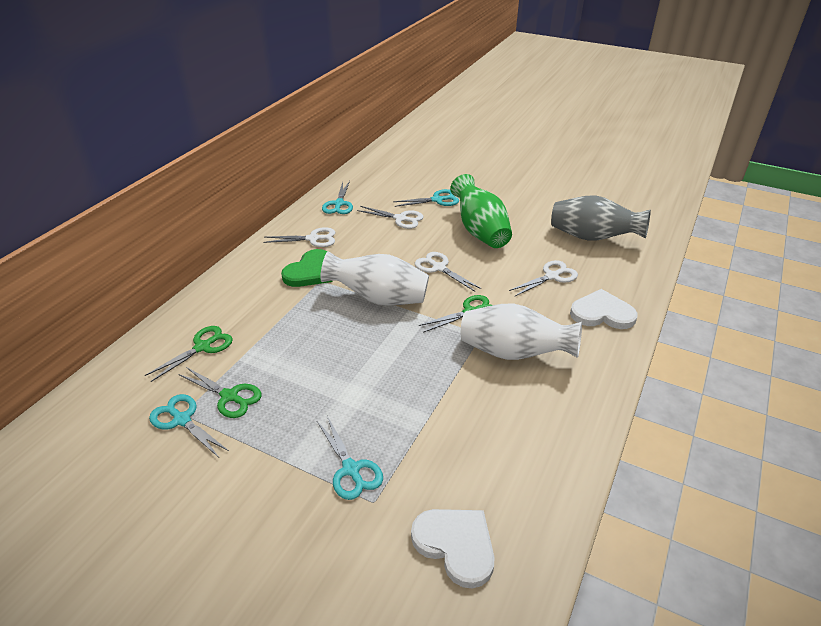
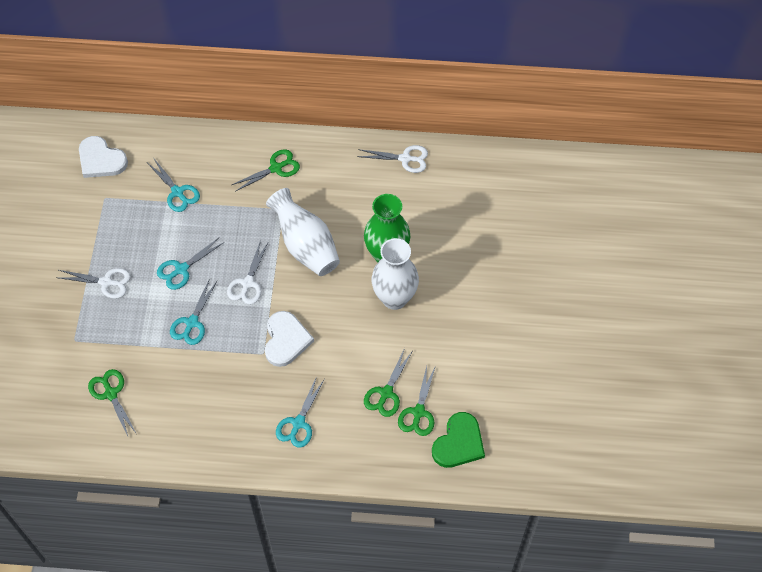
green scissors: 3 -> 4
grey vase: 1 -> 0
white scissors: 4 -> 3

